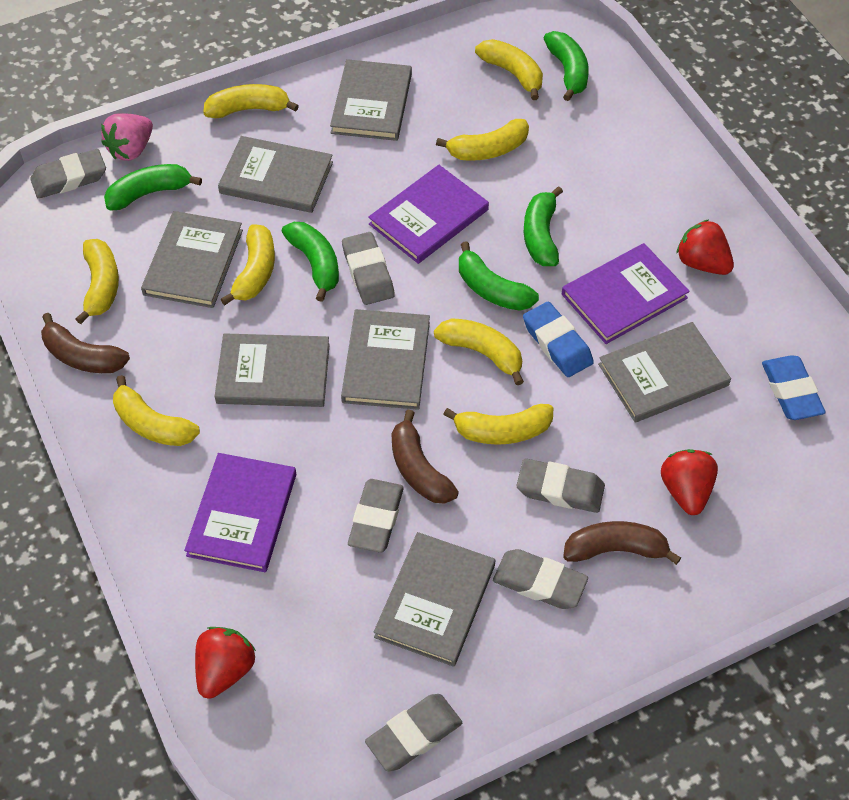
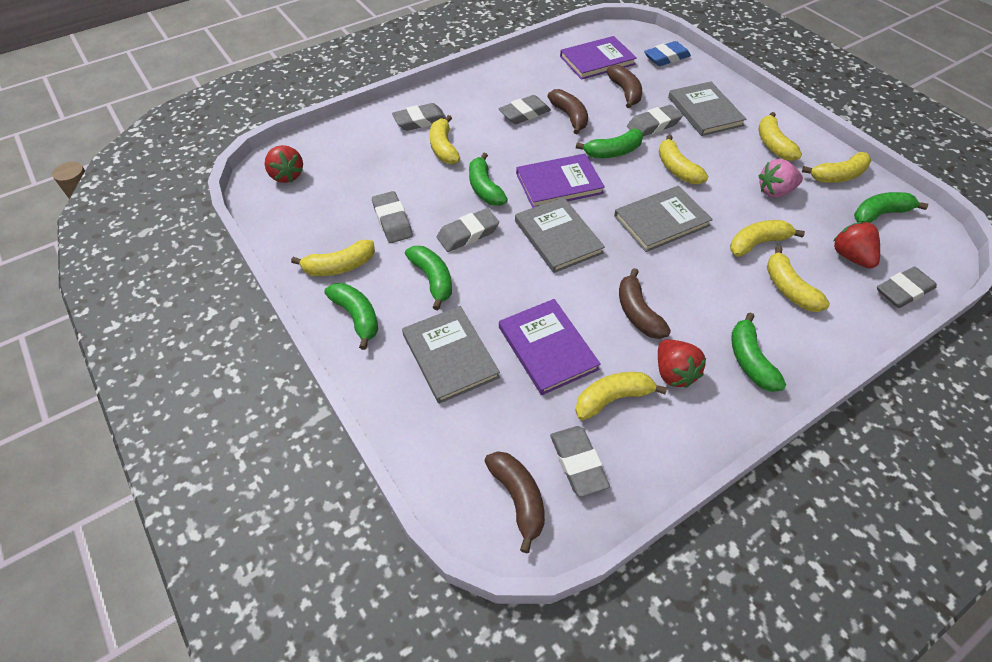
blue eraser: 2 -> 1
brown banana: 3 -> 4
green banana: 5 -> 6
grey book: 7 -> 4
grey eraser: 6 -> 7

